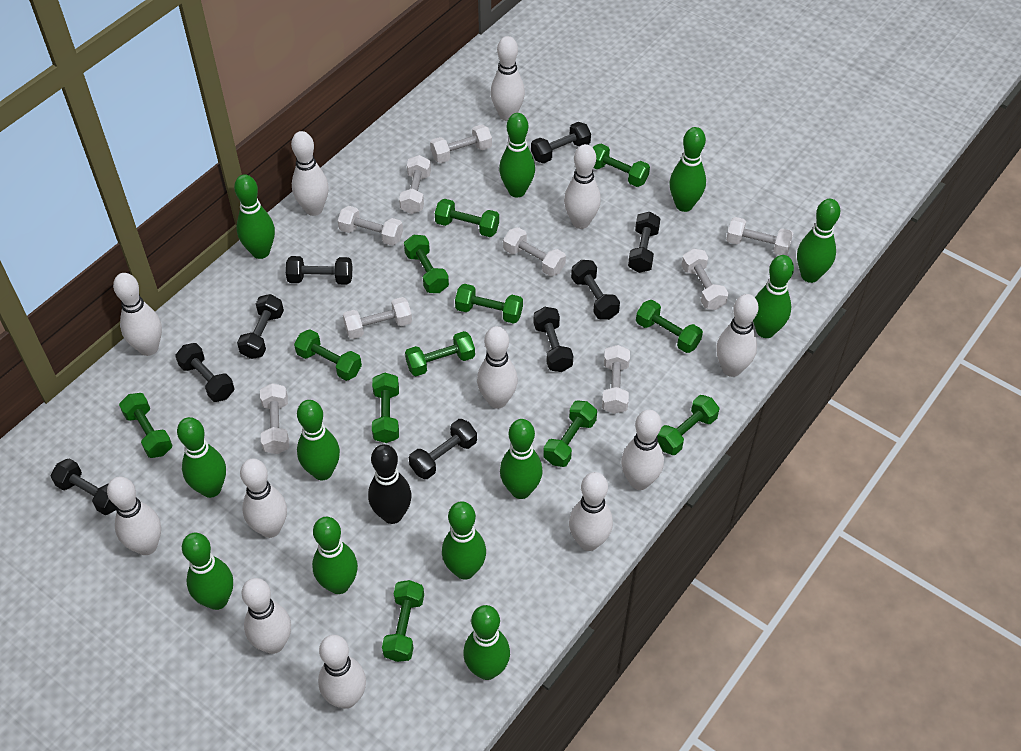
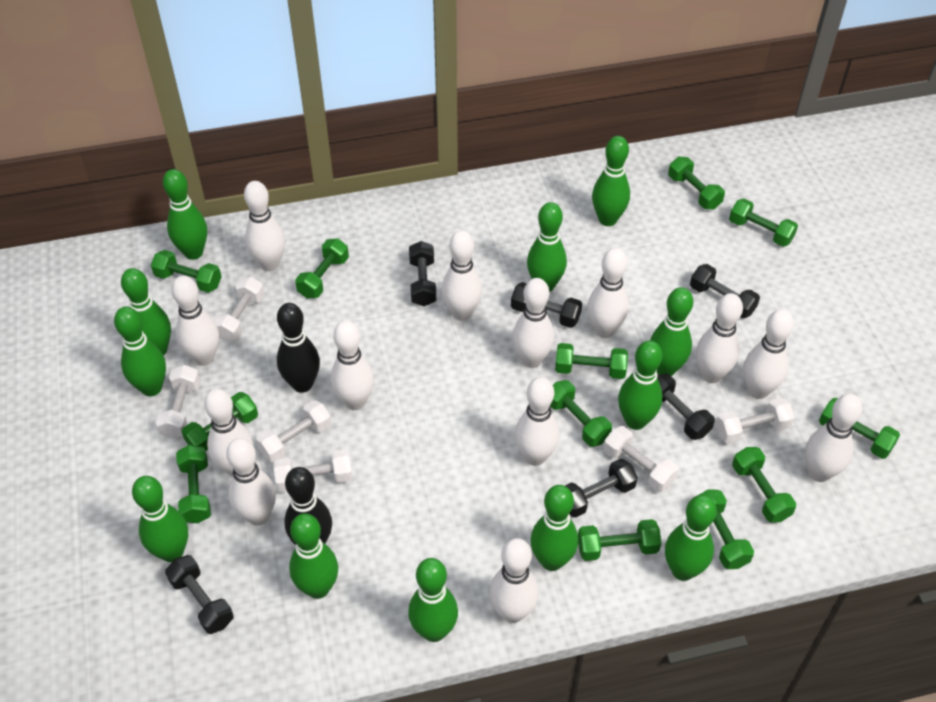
black bowling pin: 1 -> 2
black dumbbell: 9 -> 6
white bowling pin: 12 -> 13
white dumbbell: 9 -> 6

